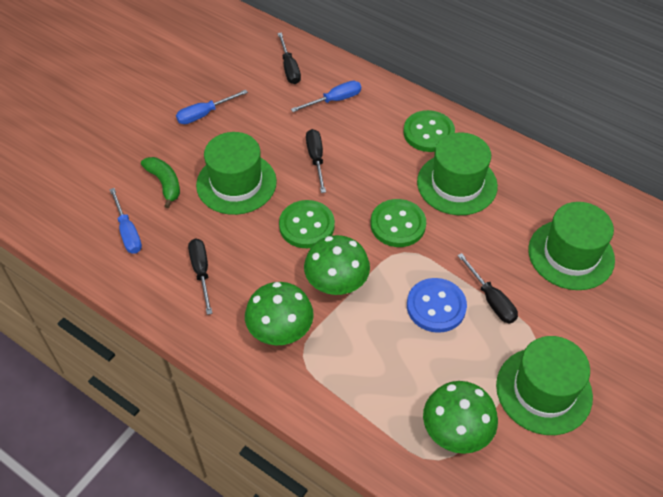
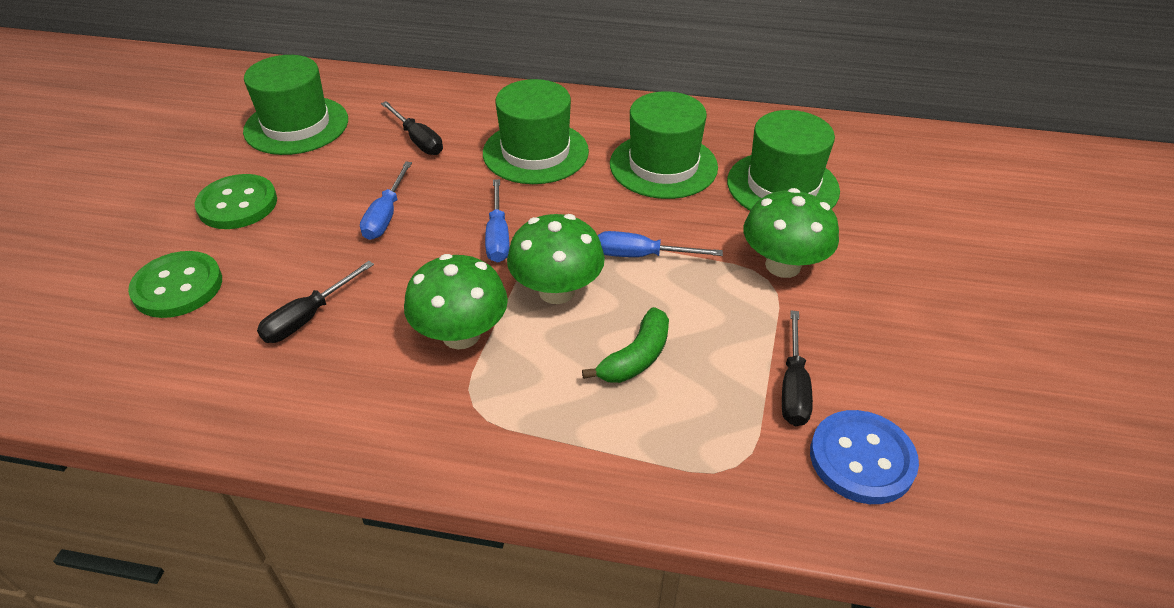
black screwdriver: 4 -> 3
green button: 3 -> 2

